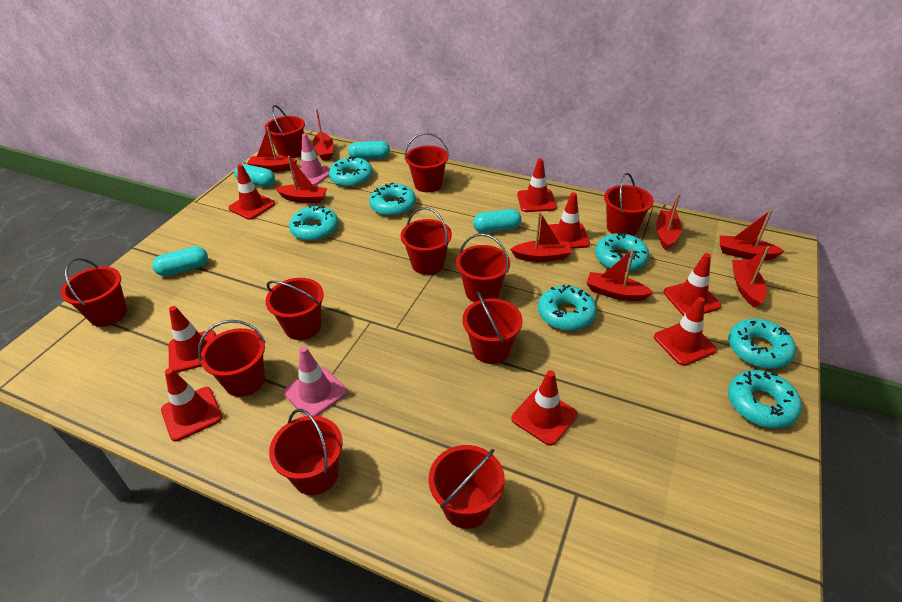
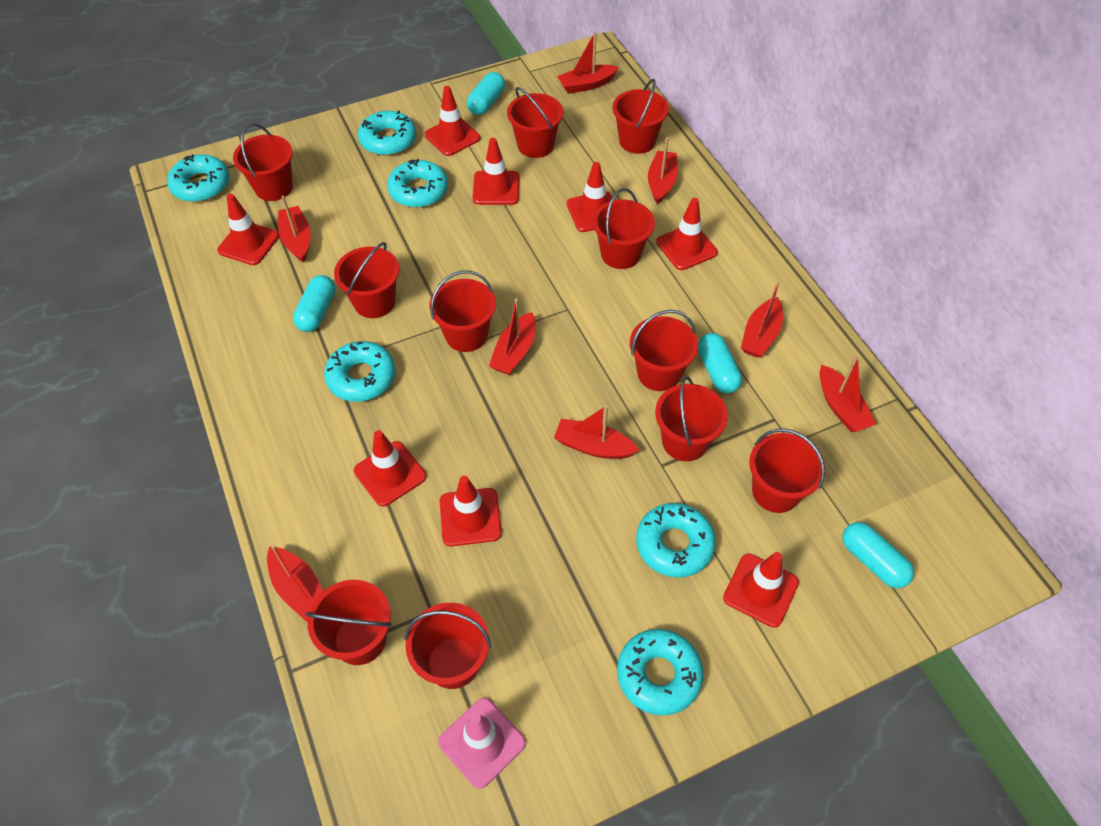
pink traffic cone: 2 -> 1
turquoise donut: 7 -> 6

